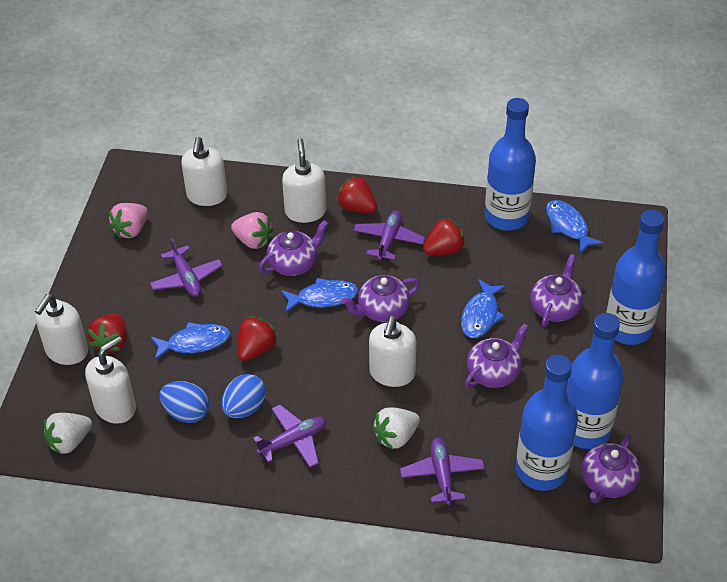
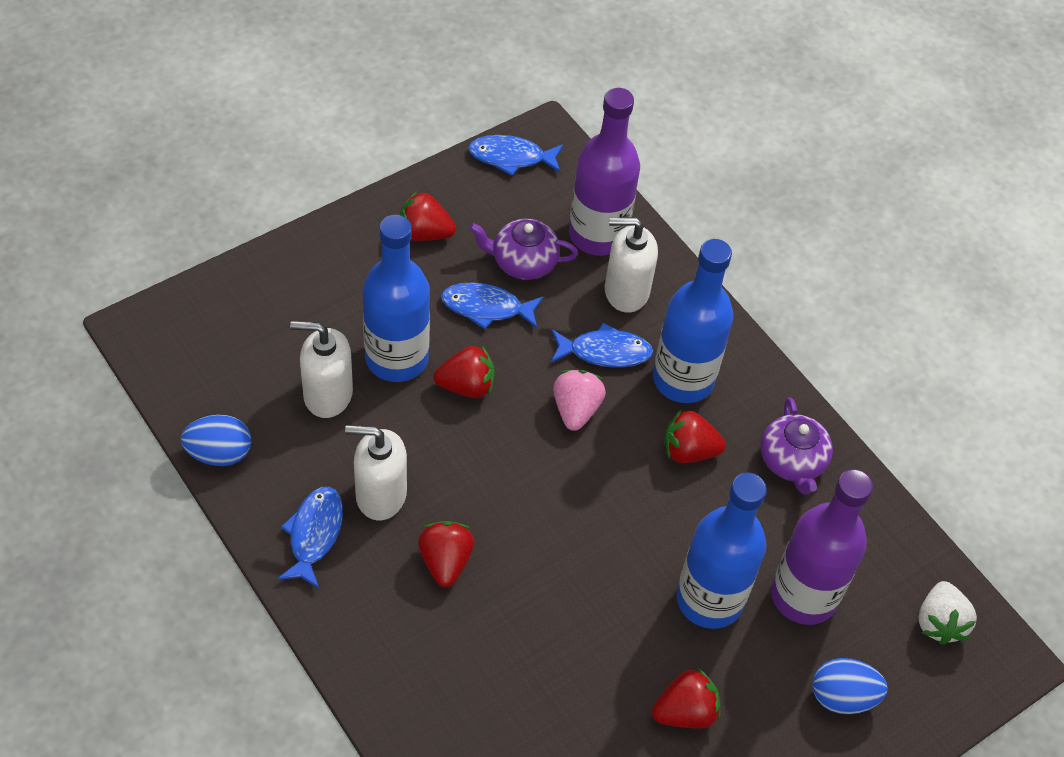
blue bottle: 4 -> 3
pink strawberry: 2 -> 1
purple bottle: 0 -> 2
purple plane: 4 -> 0
purple teapot: 5 -> 2
red strawberry: 4 -> 5
white soap dispenser: 5 -> 3
white strawberry: 2 -> 1

